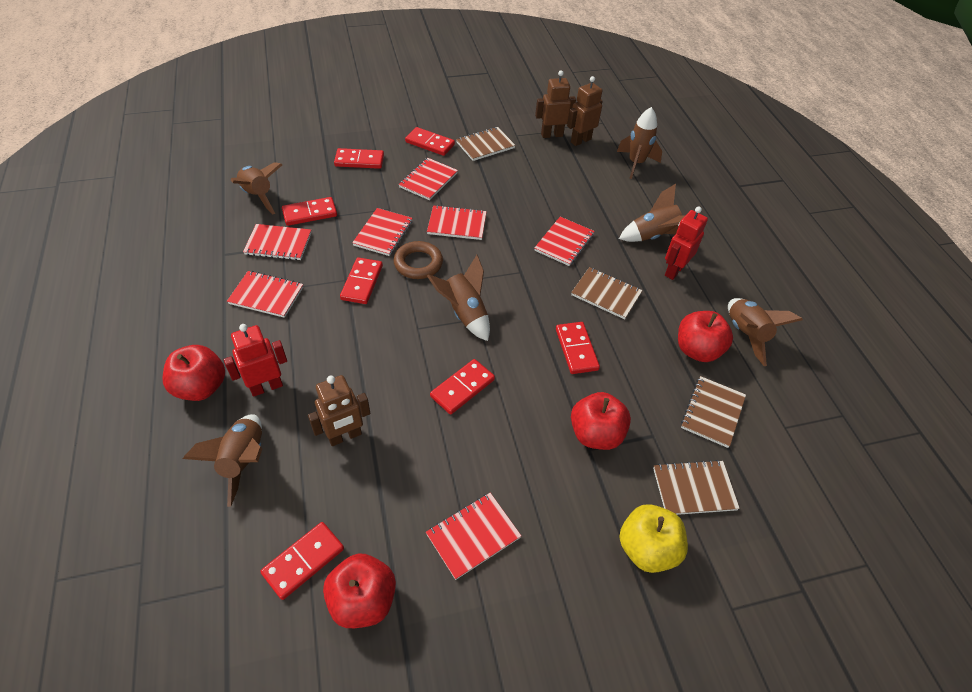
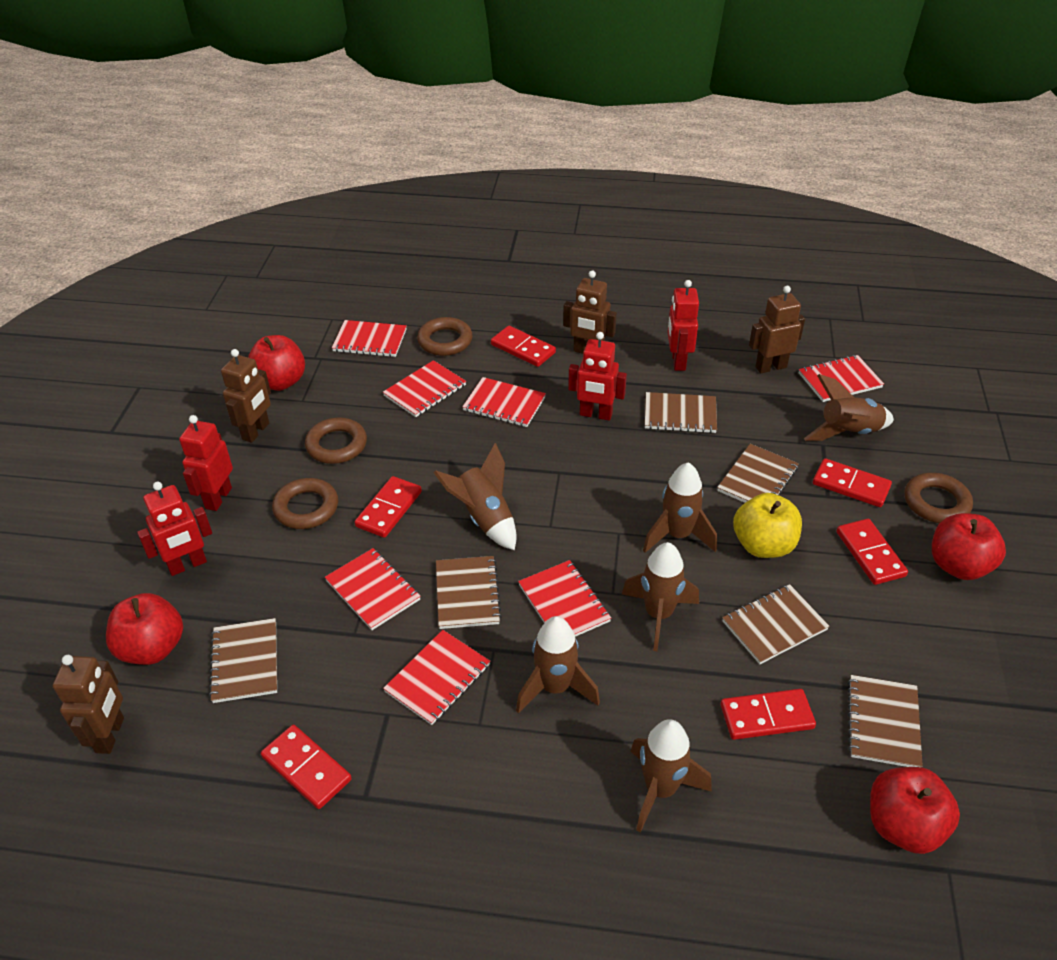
brown notebook: 4 -> 6
brown ring: 1 -> 4
brown robot: 3 -> 4
red domino: 7 -> 6
red robot: 2 -> 4

